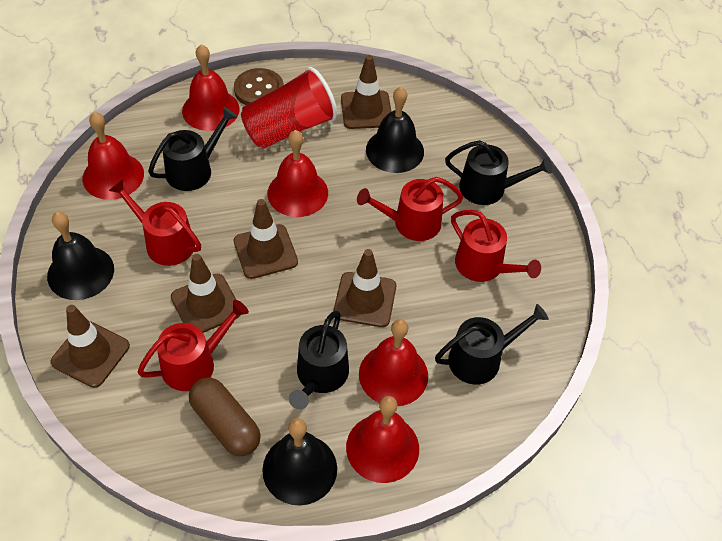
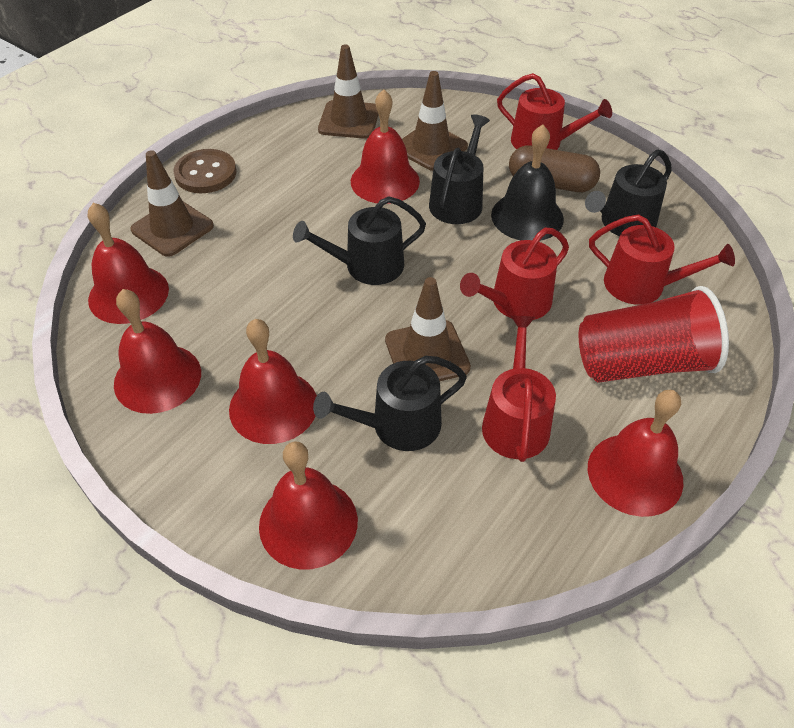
black bell: 3 -> 1
brown traffic cone: 5 -> 4
red bell: 5 -> 6

